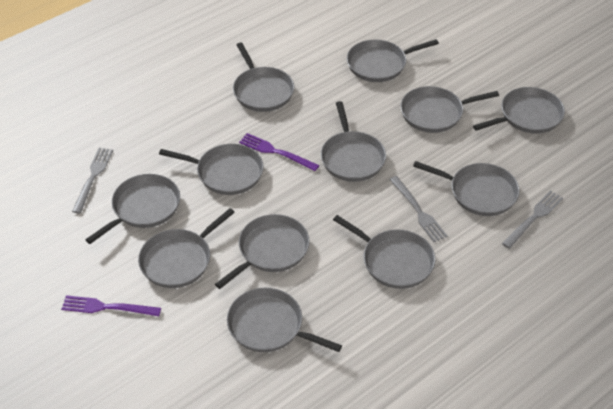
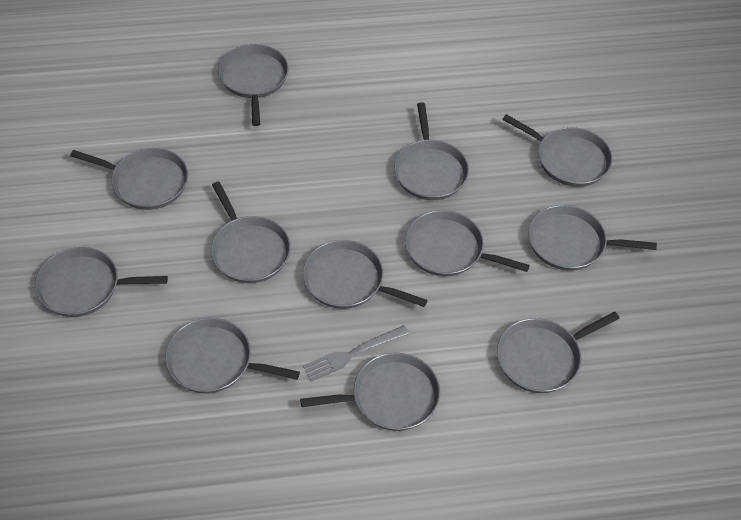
grey fork: 3 -> 1
purple fork: 2 -> 0

